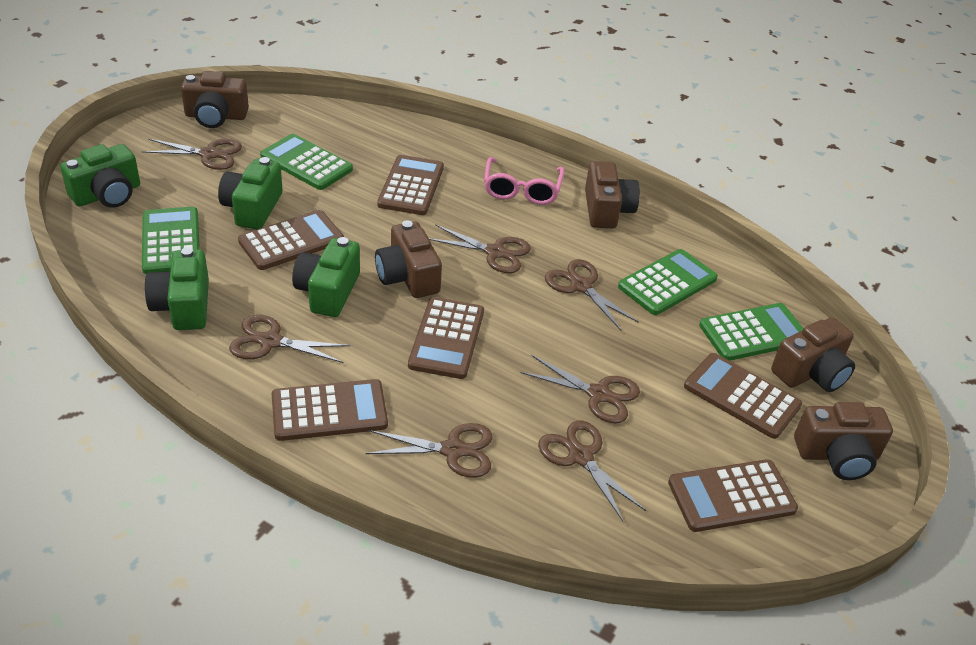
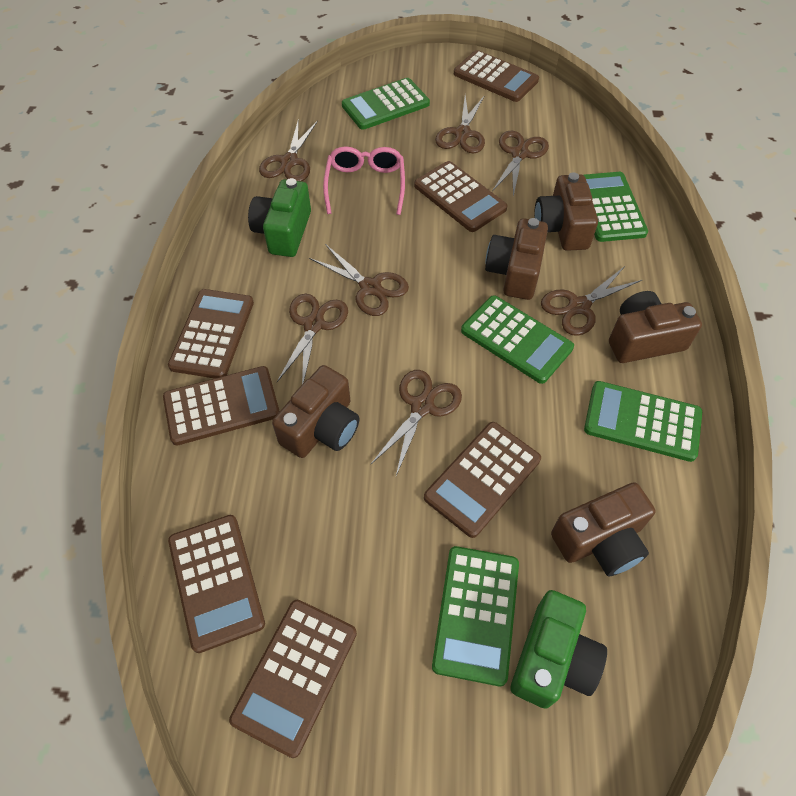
brown calculator: 6 -> 7
green calculator: 4 -> 5
green camera: 4 -> 2

